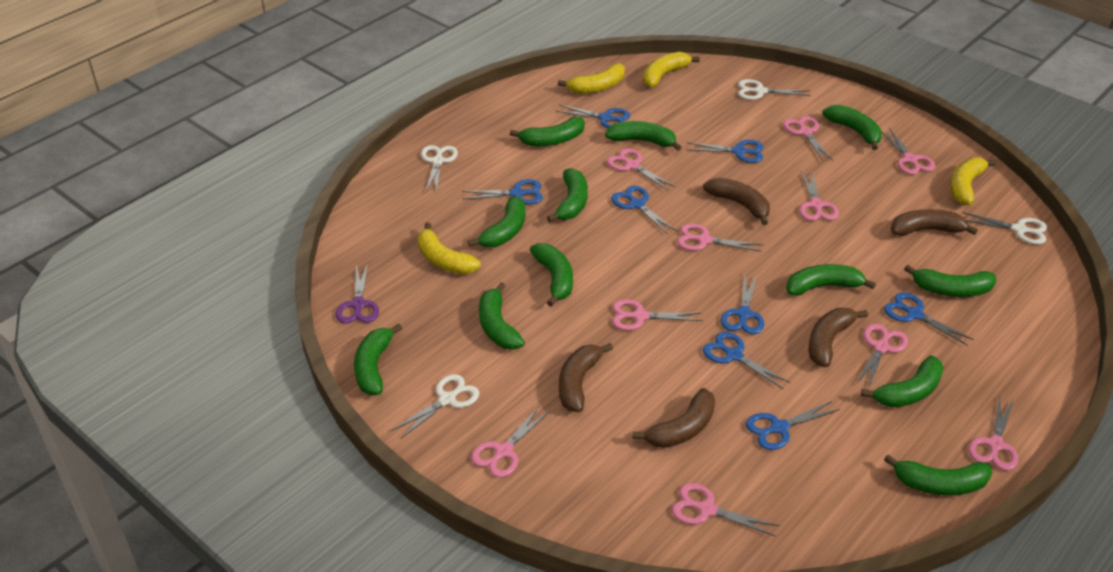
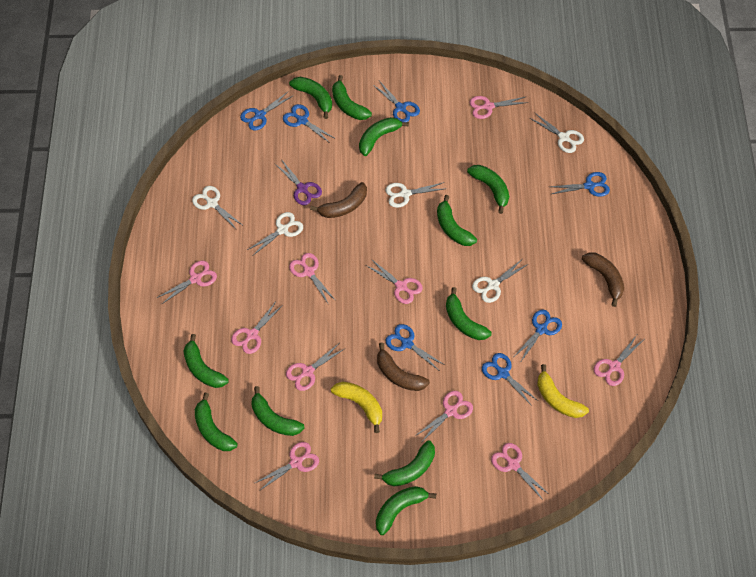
blue scissors: 8 -> 7
brown banana: 5 -> 3
green banana: 12 -> 11
white scissors: 4 -> 5
yellow banana: 4 -> 2

